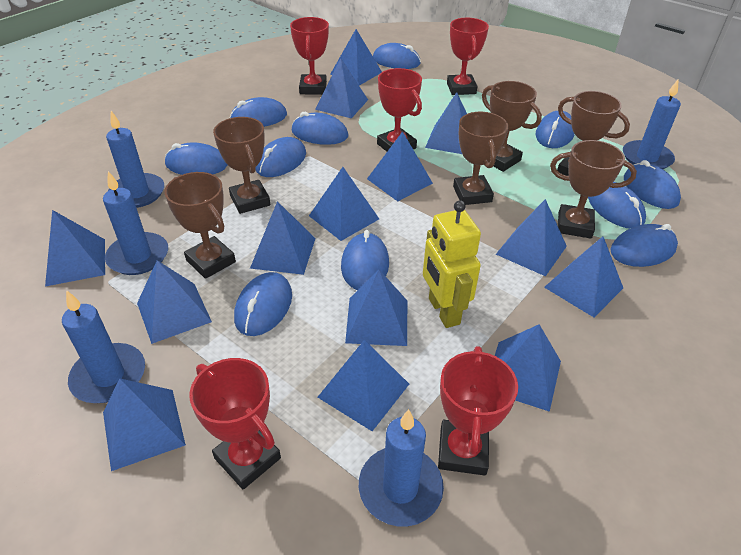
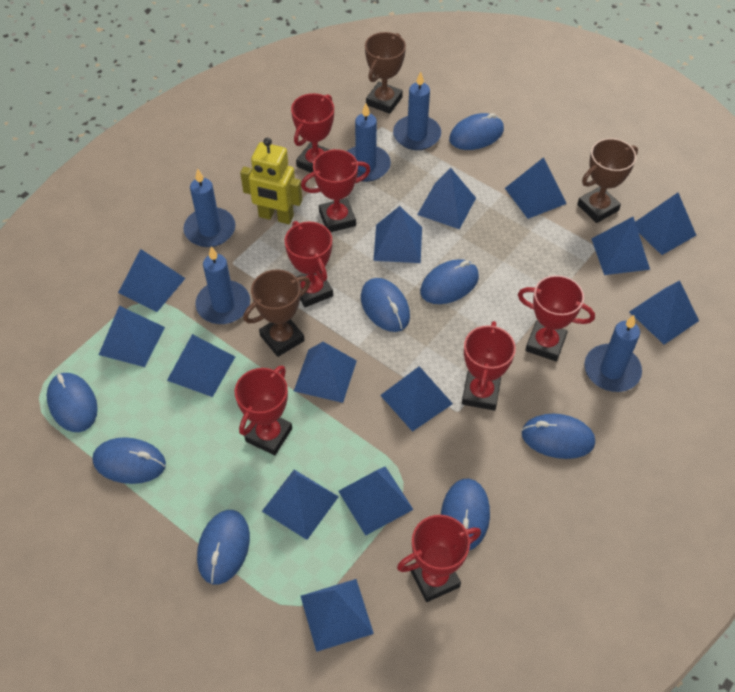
blue mouse: 11 -> 8
brown trophy: 6 -> 3
red trophy: 5 -> 7

